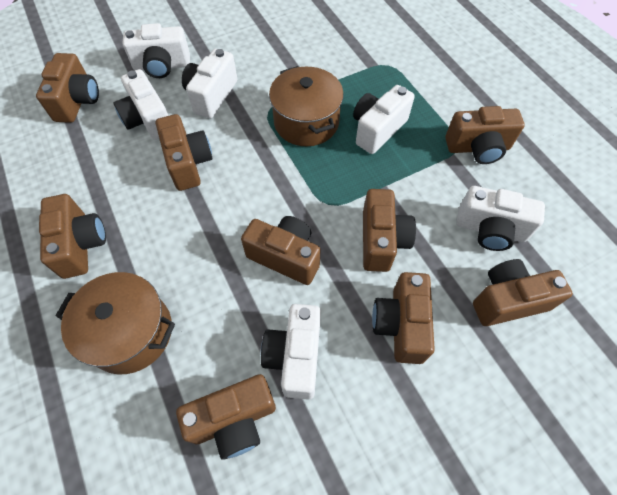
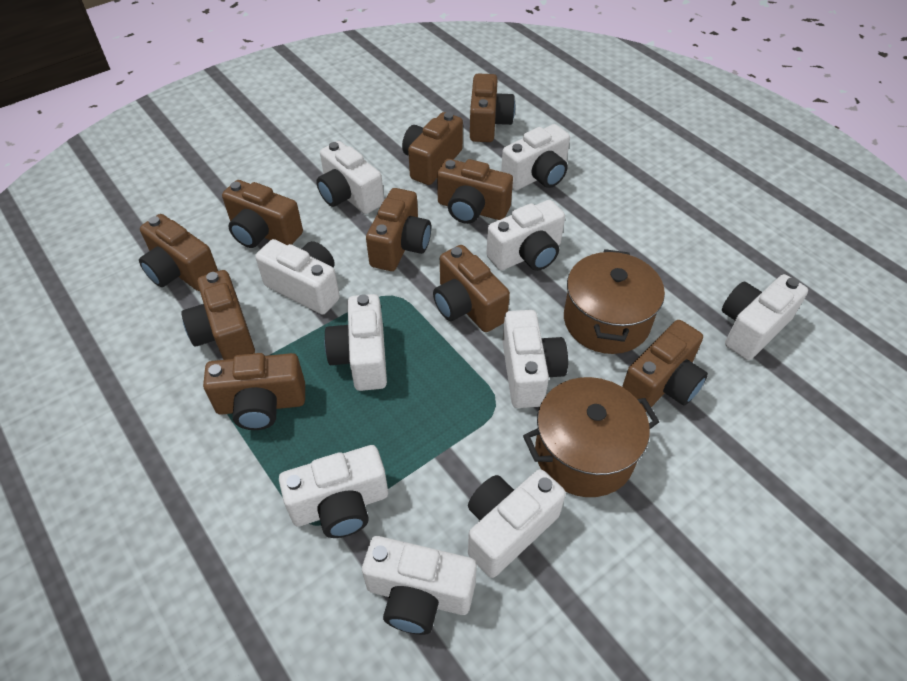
brown camera: 9 -> 10
white camera: 6 -> 10

